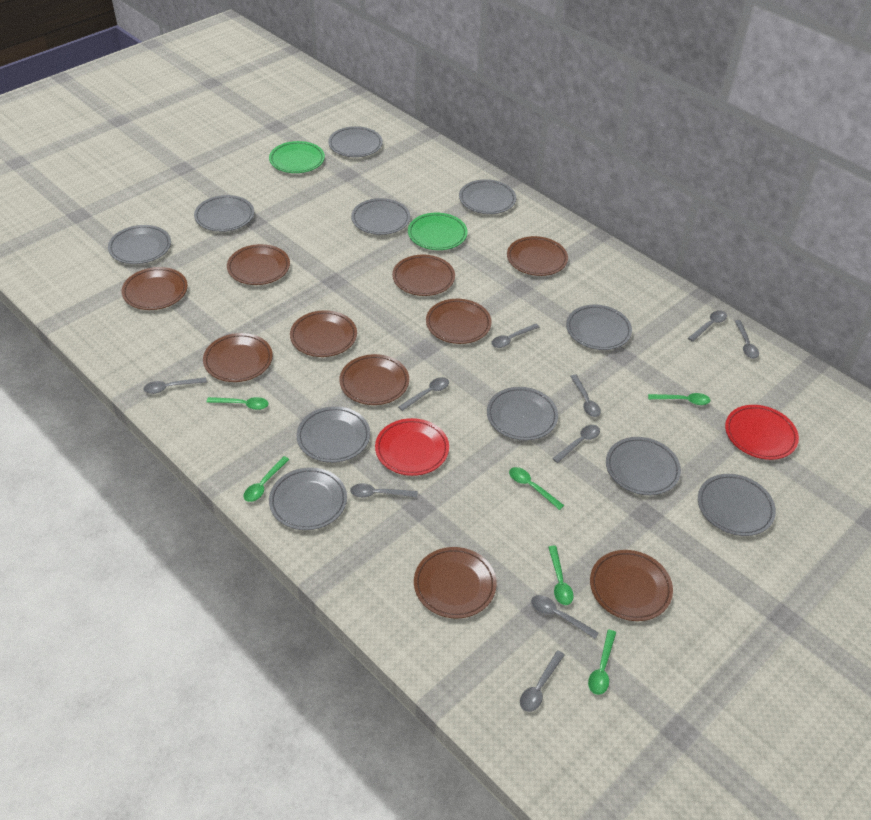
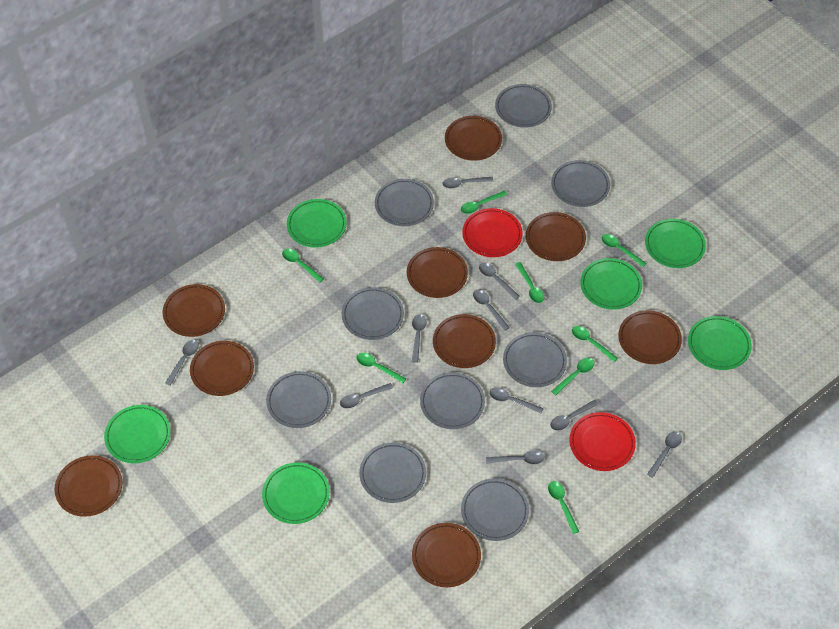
brown plate: 10 -> 9
green plate: 2 -> 6
green spoon: 6 -> 8
grey plate: 11 -> 9

